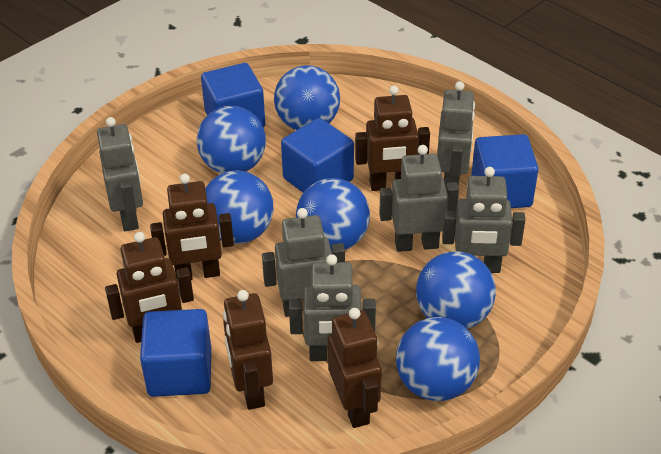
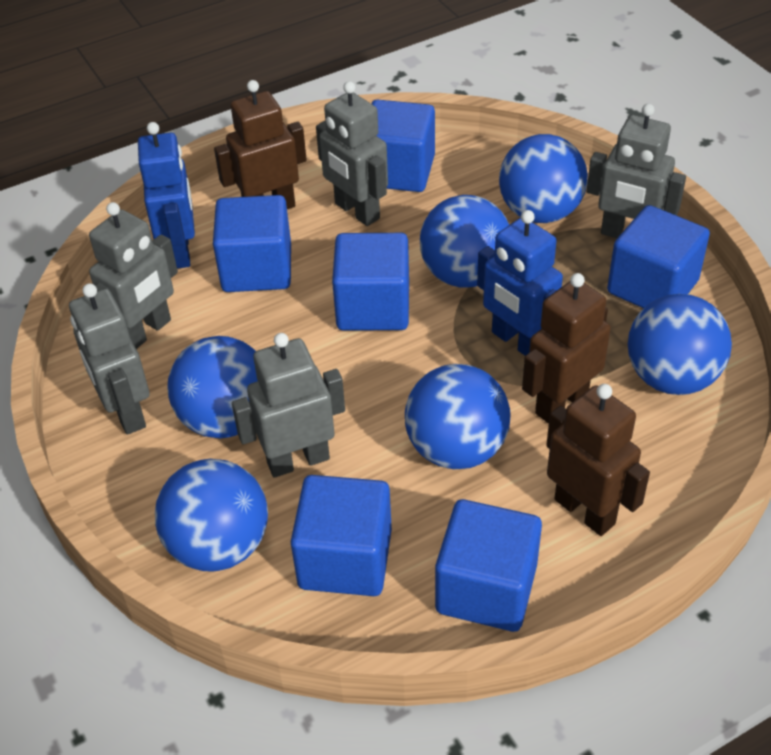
blue cube: 4 -> 6
blue robot: 0 -> 2
brown robot: 5 -> 3
grey robot: 6 -> 5

